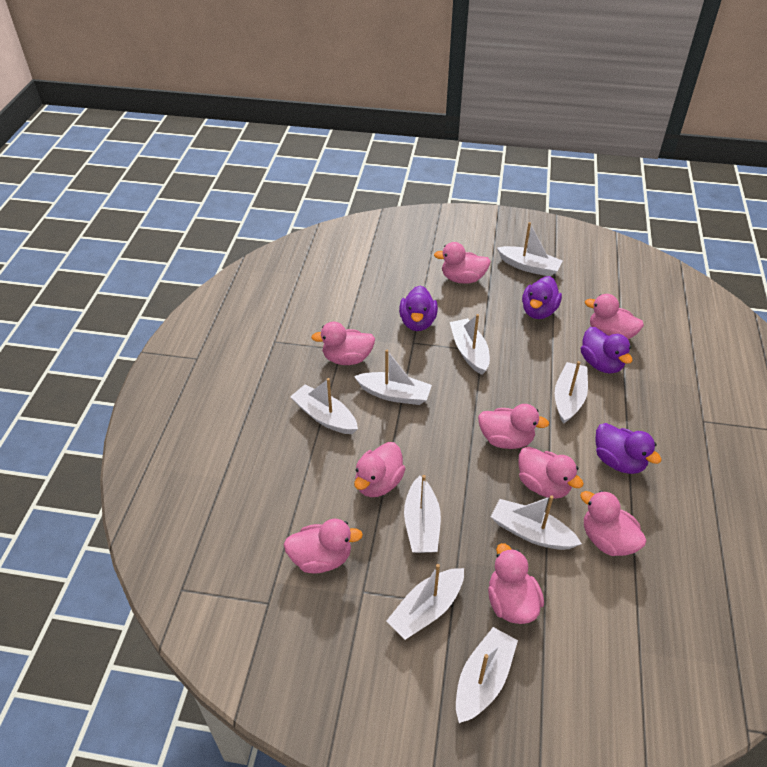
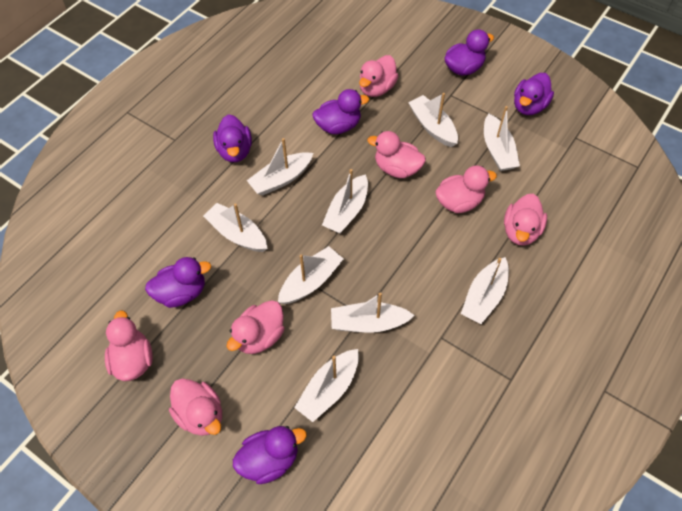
pink duck: 9 -> 7
purple duck: 4 -> 6

